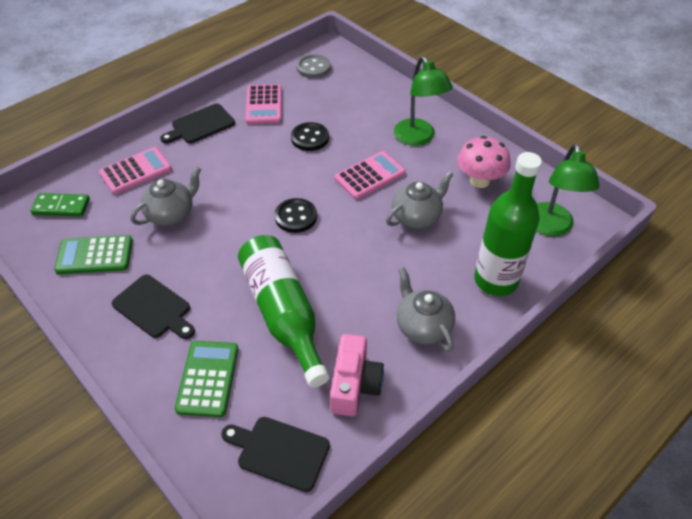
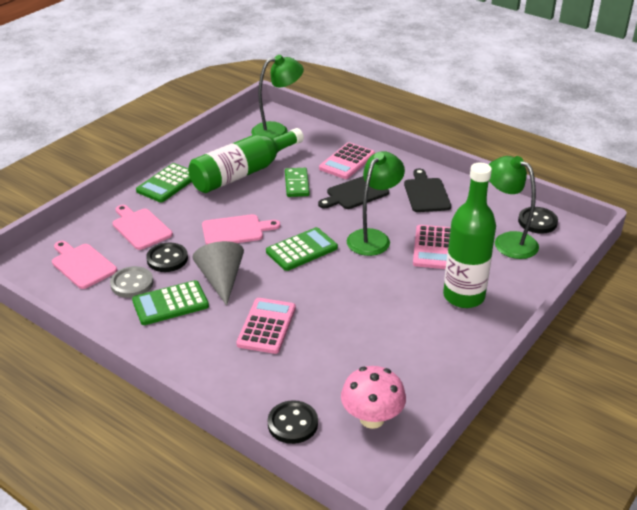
black button: 2 -> 3
black cutting board: 3 -> 2
green calculator: 2 -> 3
green lamp: 2 -> 3
grey cone: 0 -> 1
grey teapot: 3 -> 0
pink camera: 1 -> 0
pink cutting board: 0 -> 3

